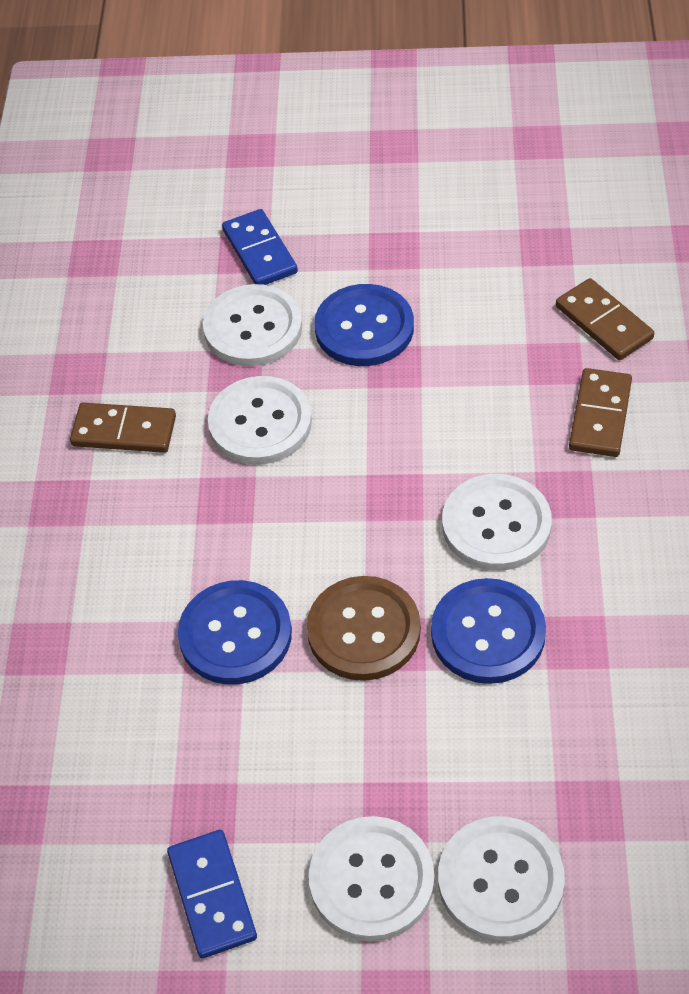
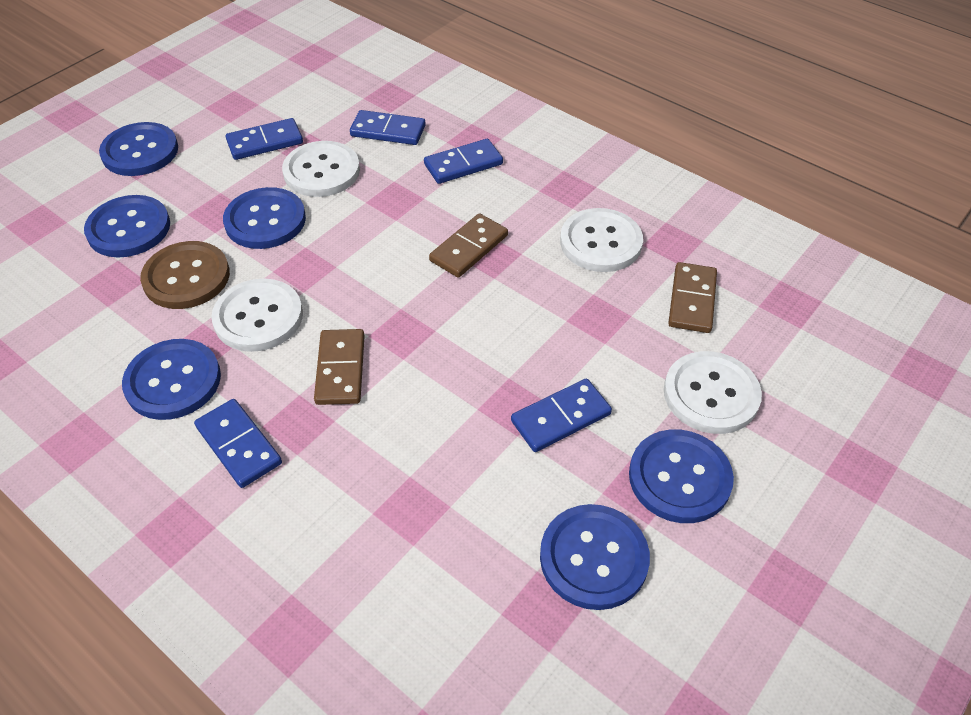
blue button: 3 -> 6
blue domino: 2 -> 5
white button: 5 -> 4

